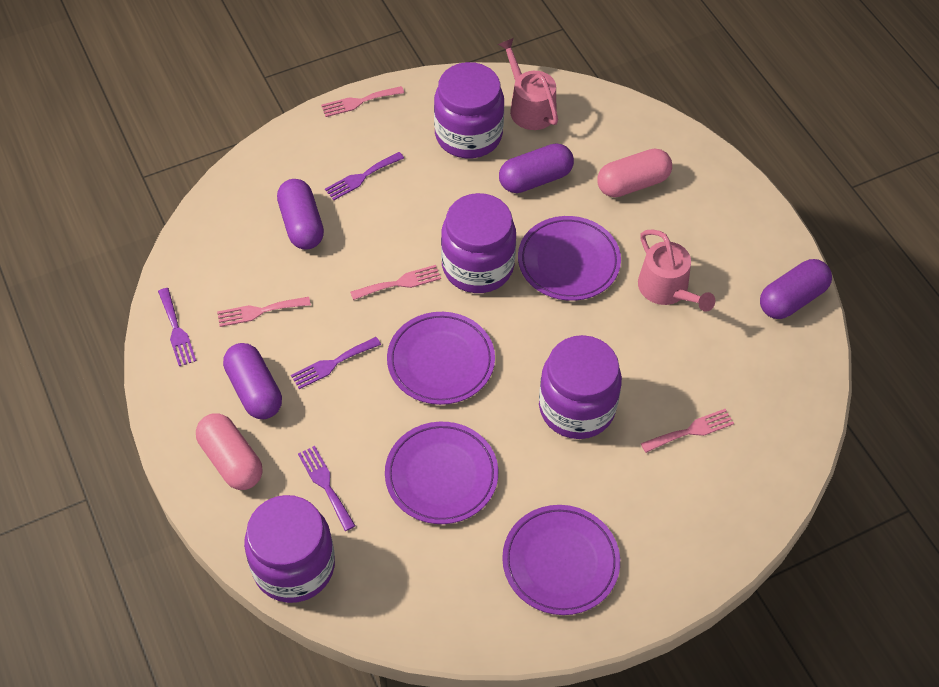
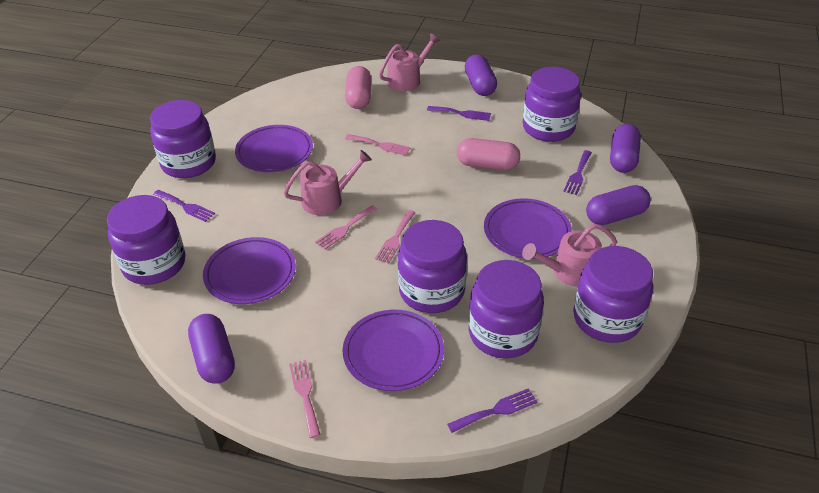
pink watering can: 2 -> 3
purple jar: 4 -> 6

